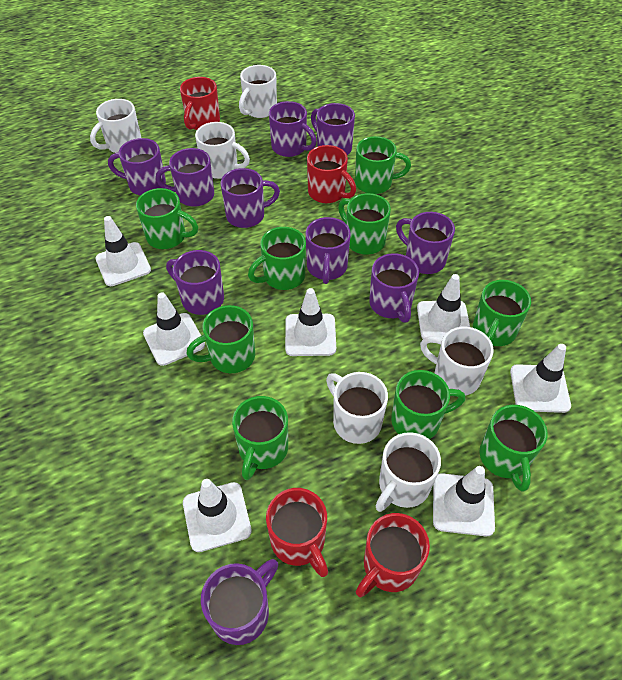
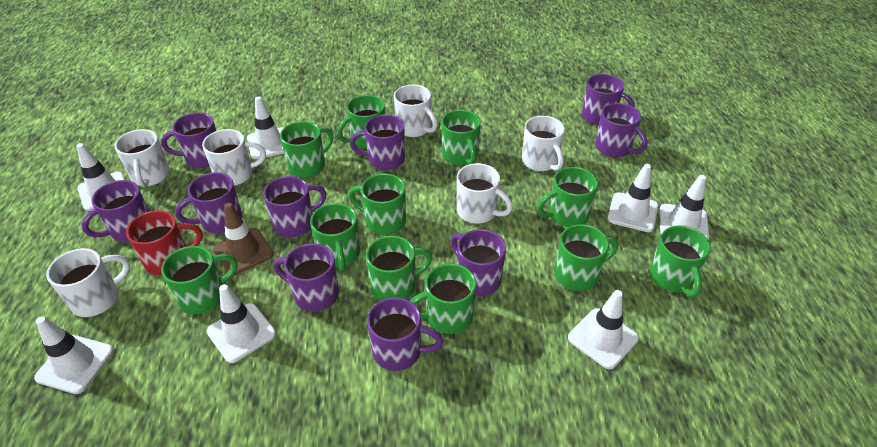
brown traffic cone: 0 -> 1
green mug: 9 -> 11
red mug: 4 -> 1

